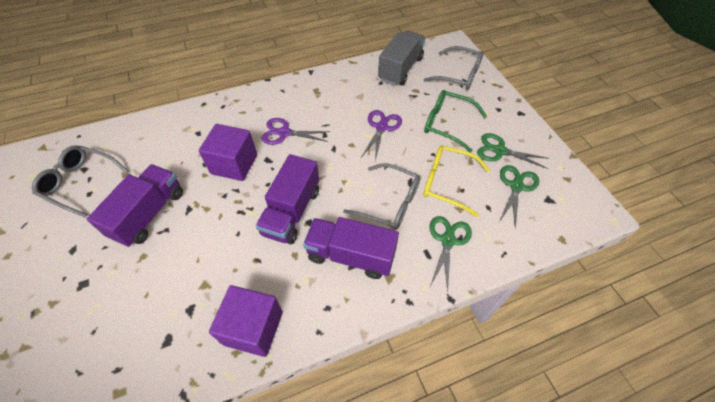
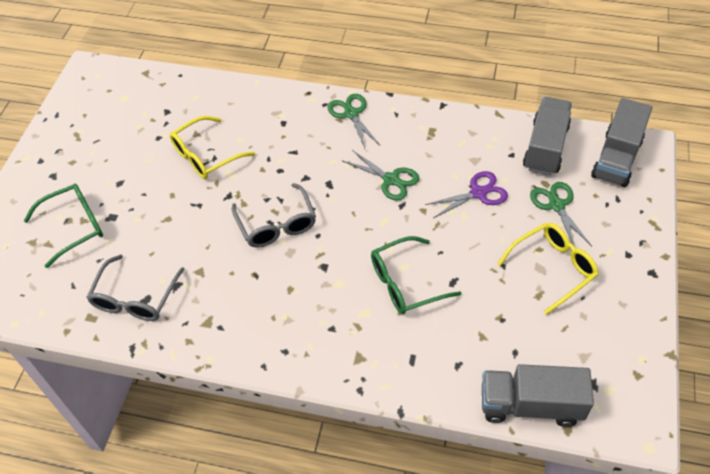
green glasses: 1 -> 2
grey glasses: 3 -> 2
grey truck: 1 -> 3
purple cube: 2 -> 0
purple scissors: 2 -> 1
purple truck: 3 -> 0
yellow glasses: 1 -> 2

